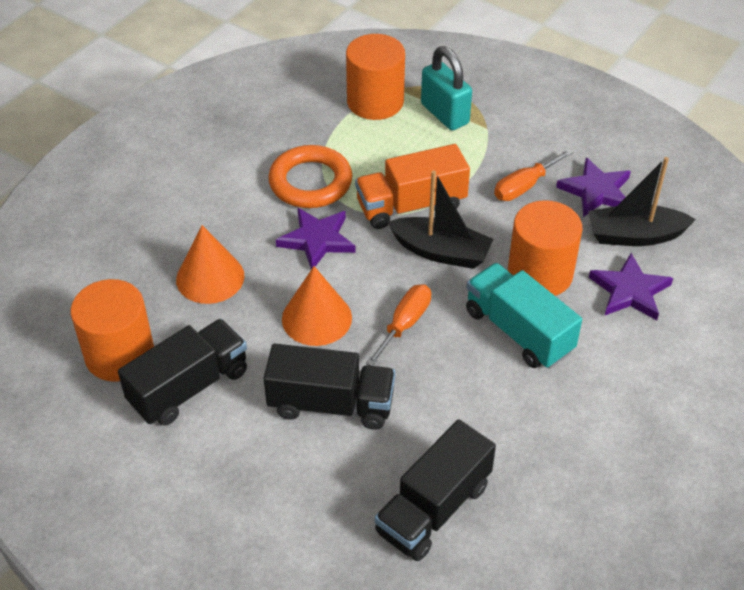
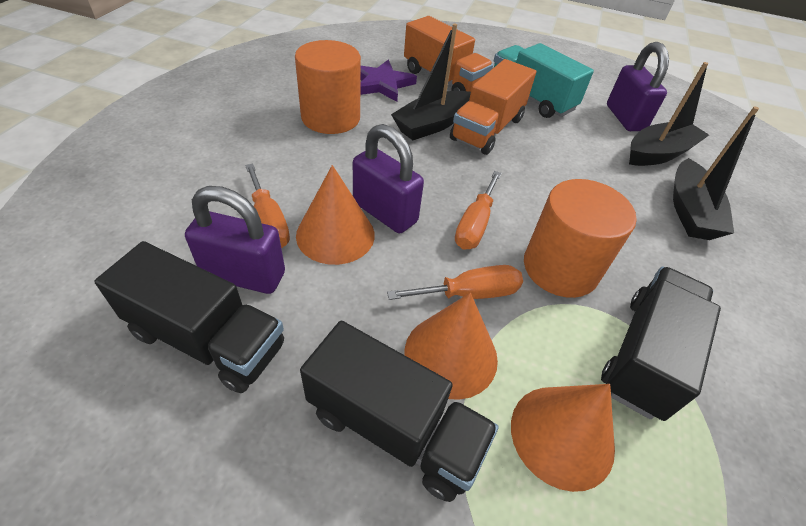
black boat: 2 -> 3
orange cone: 2 -> 3
orange cylinder: 3 -> 2
orange ring: 1 -> 0
orange screwdriver: 2 -> 3
orange truck: 1 -> 2
purple padlock: 0 -> 3
purple star: 3 -> 1
turquoise padlock: 1 -> 0

